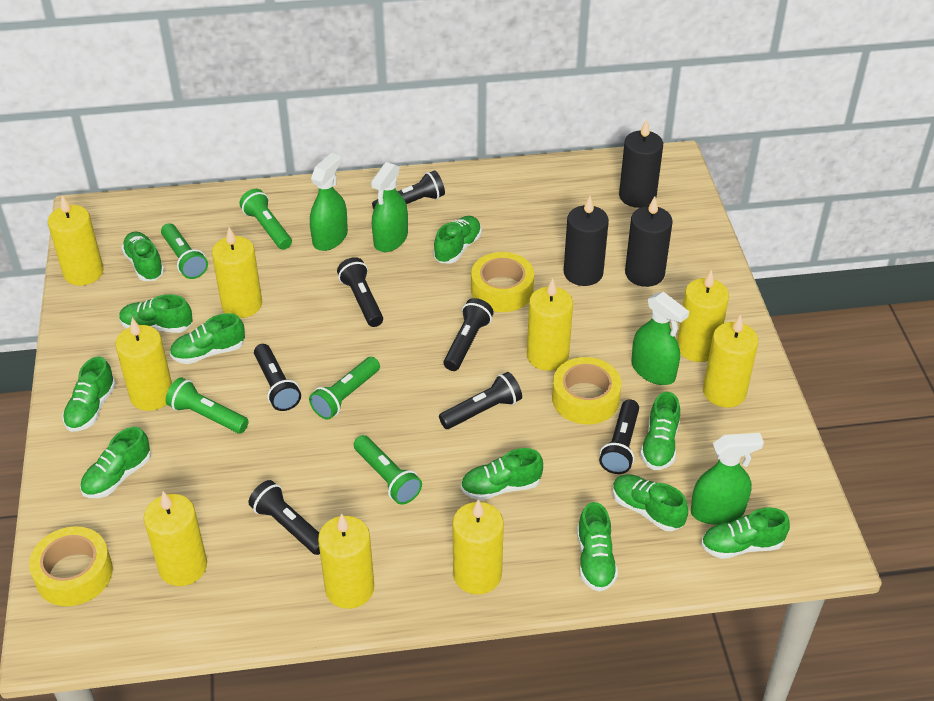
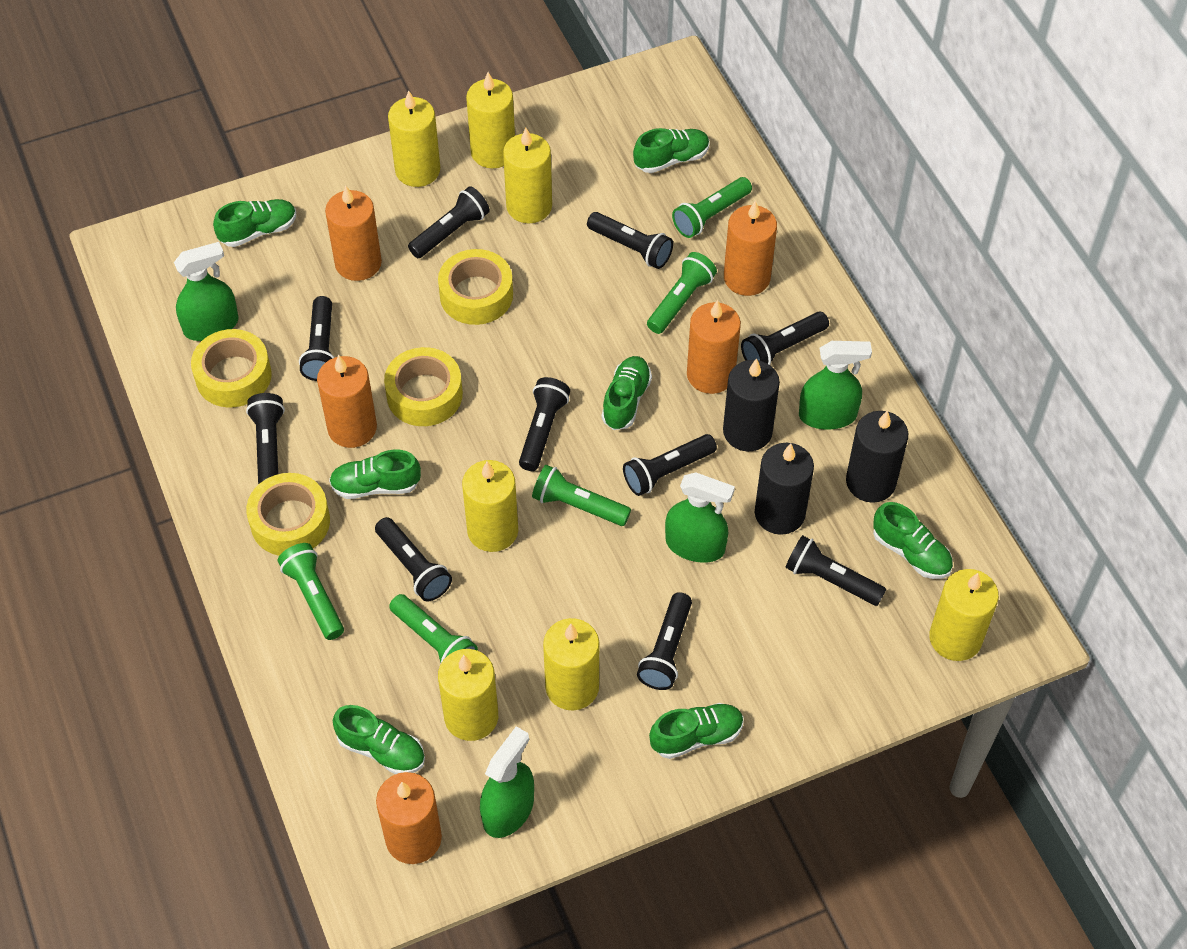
black flashlight: 7 -> 10
green shoe: 11 -> 7
orange candle: 0 -> 5
yellow candle: 9 -> 7
yellow tape: 3 -> 4

